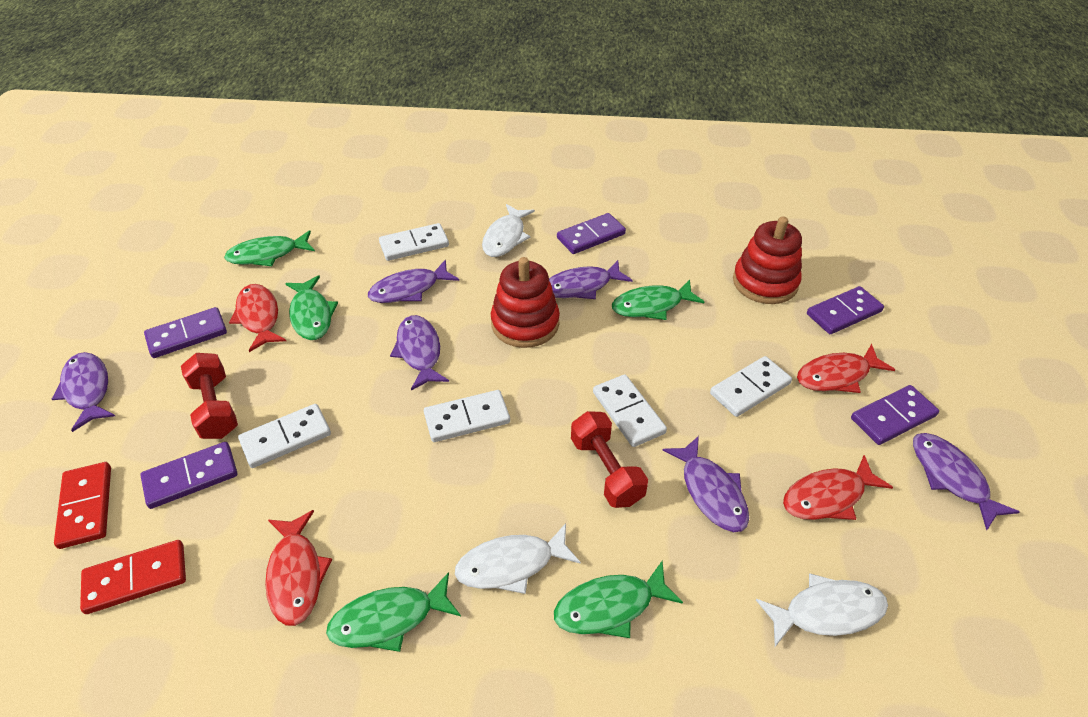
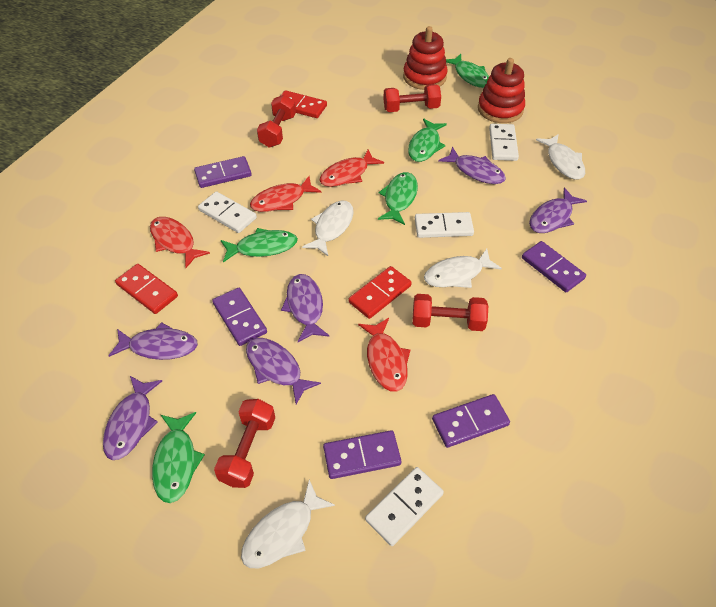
red domino: 2 -> 3
red dumbbell: 2 -> 4
white domino: 5 -> 4
white fish: 3 -> 4

